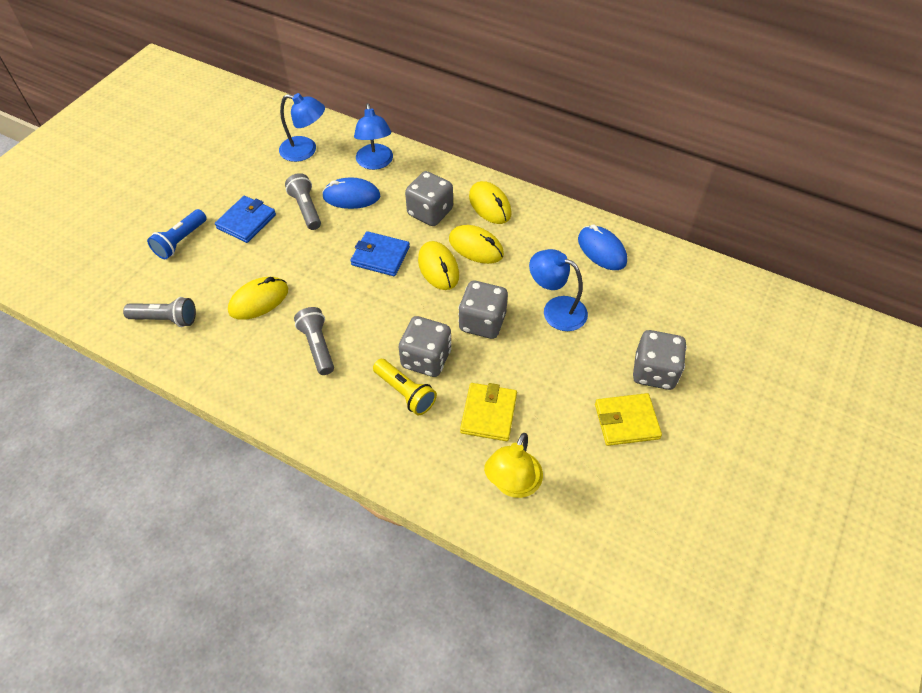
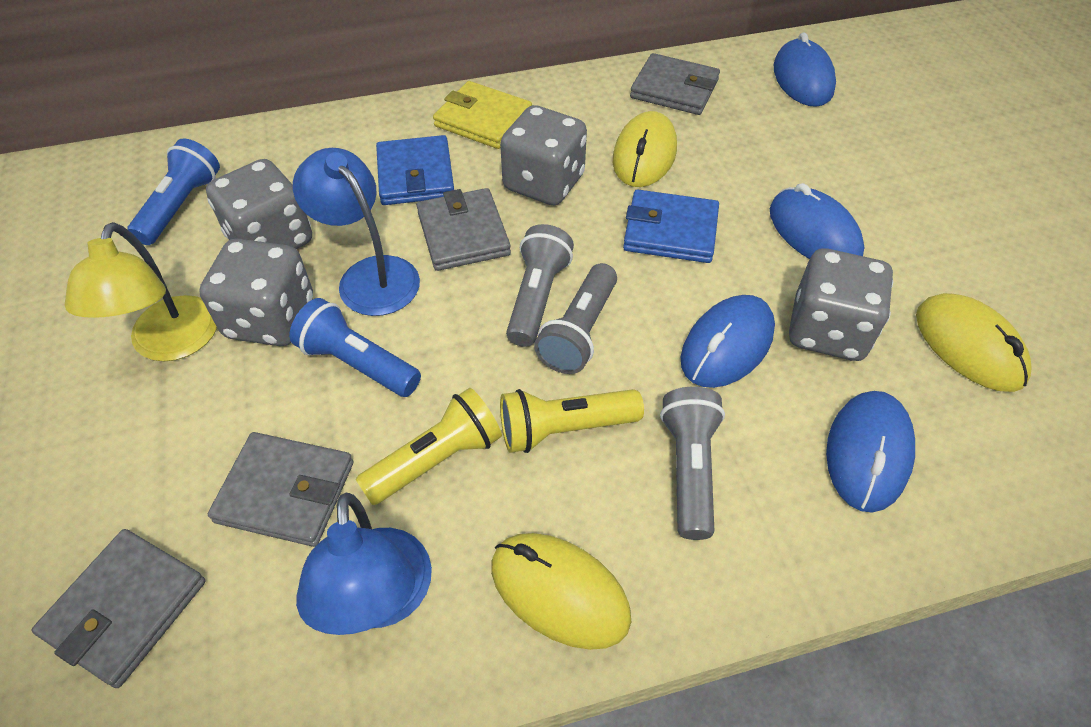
blue flashlight: 1 -> 2
blue lamp: 3 -> 2
blue mouse: 2 -> 4
grey wallet: 0 -> 4
yellow flashlight: 1 -> 2
yellow mouse: 4 -> 3
yellow wallet: 2 -> 1

